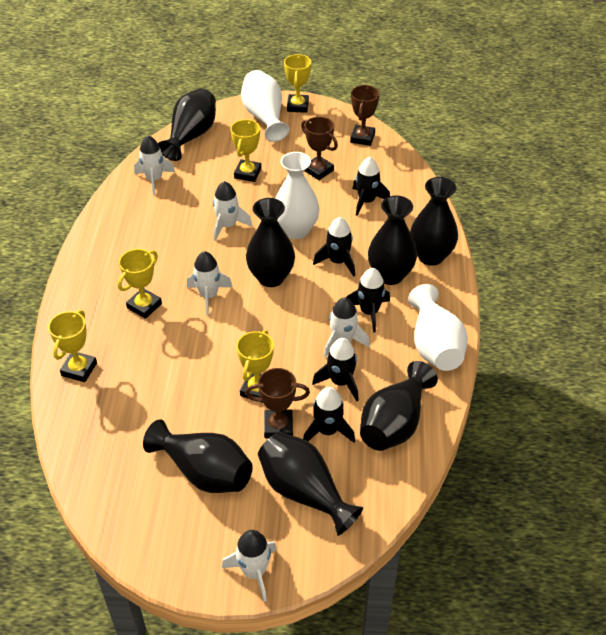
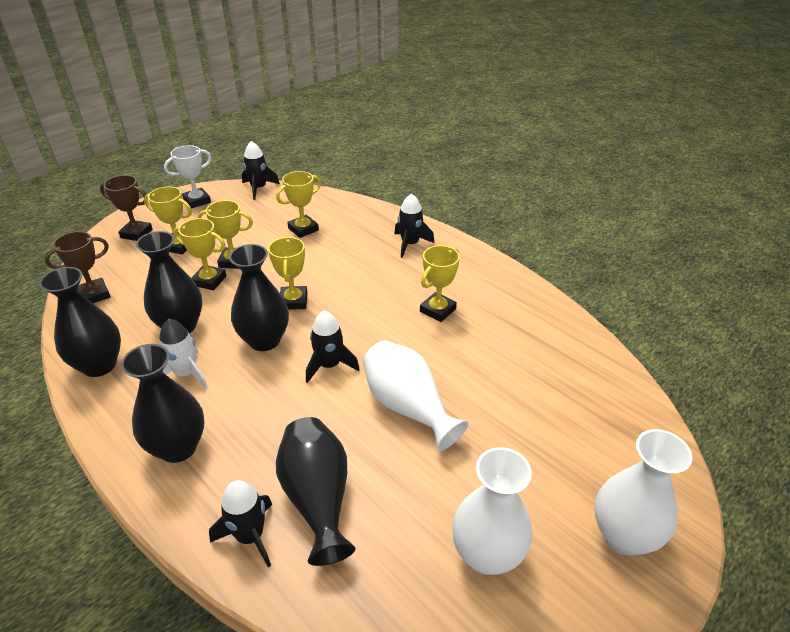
black rocket: 5 -> 4
black vase: 7 -> 5
brown trophy: 3 -> 2
white rocket: 5 -> 1
white trophy: 0 -> 1
yellow trophy: 5 -> 6

